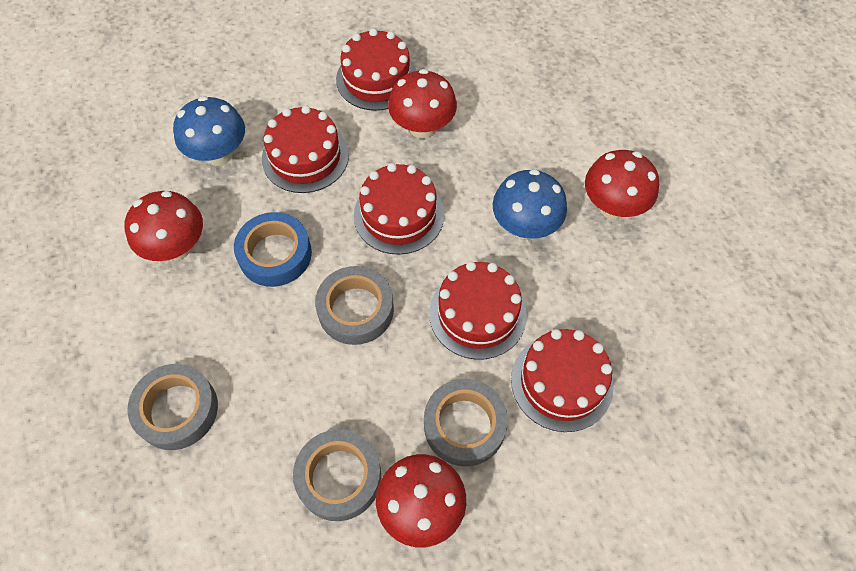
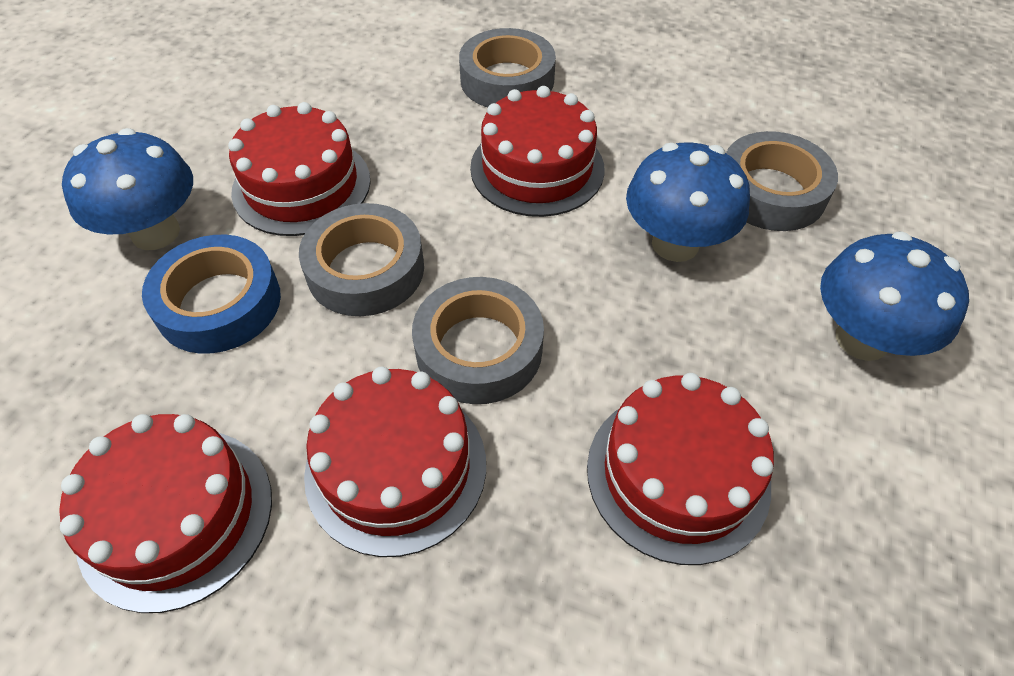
blue mushroom: 2 -> 3
red mushroom: 4 -> 0

